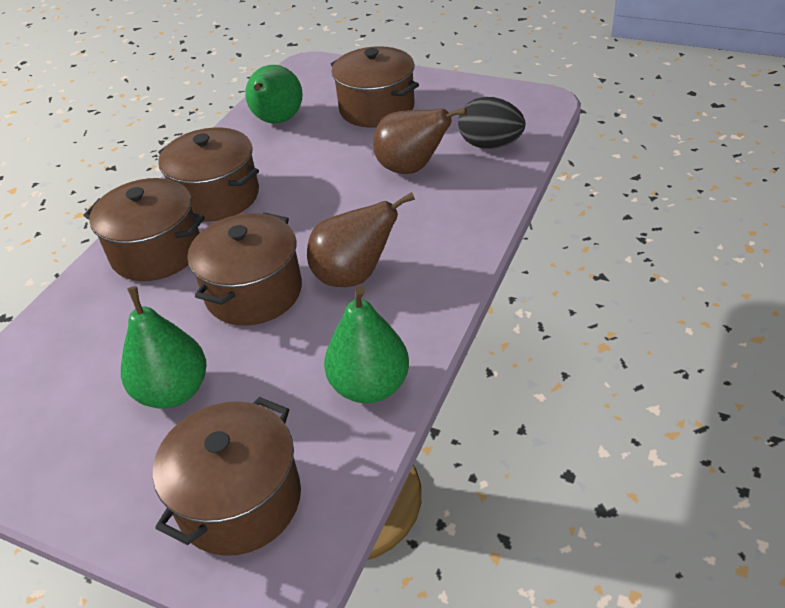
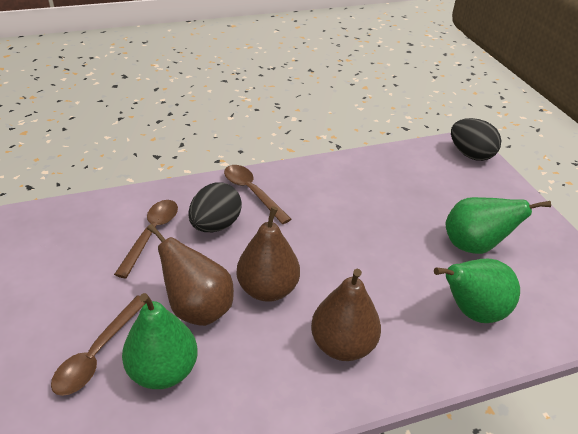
black egg: 1 -> 2
brown pear: 2 -> 3
brown pot: 5 -> 0
brown spoon: 0 -> 3

